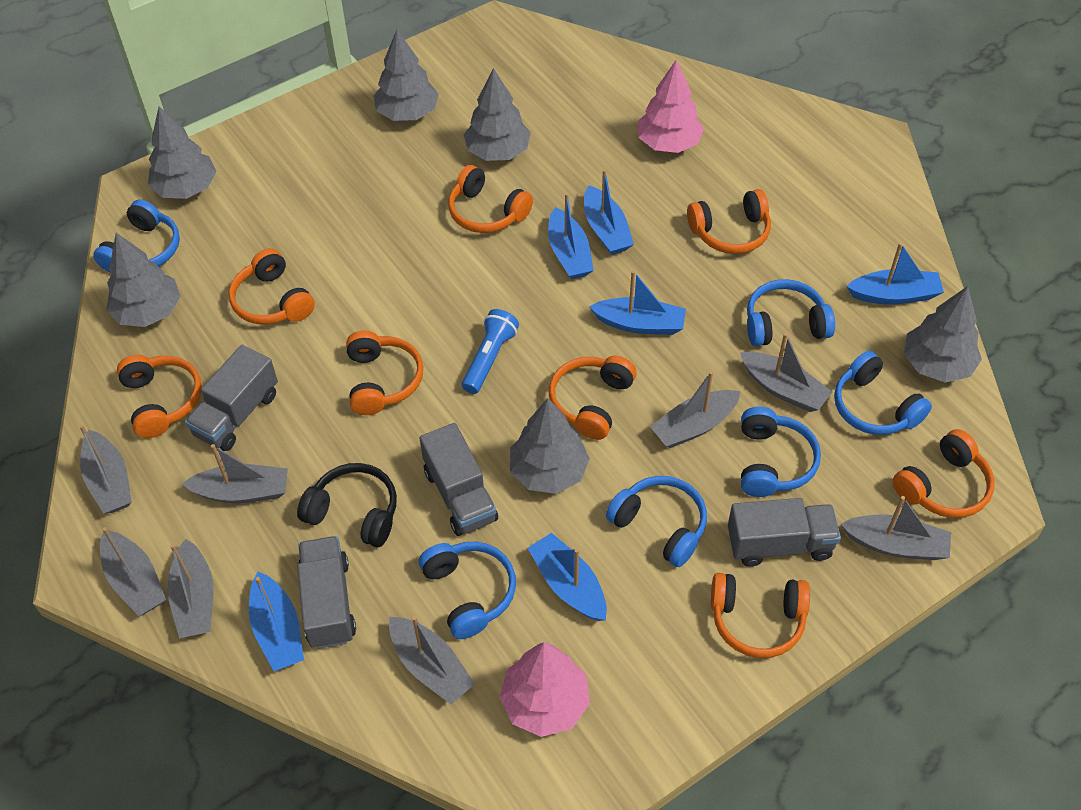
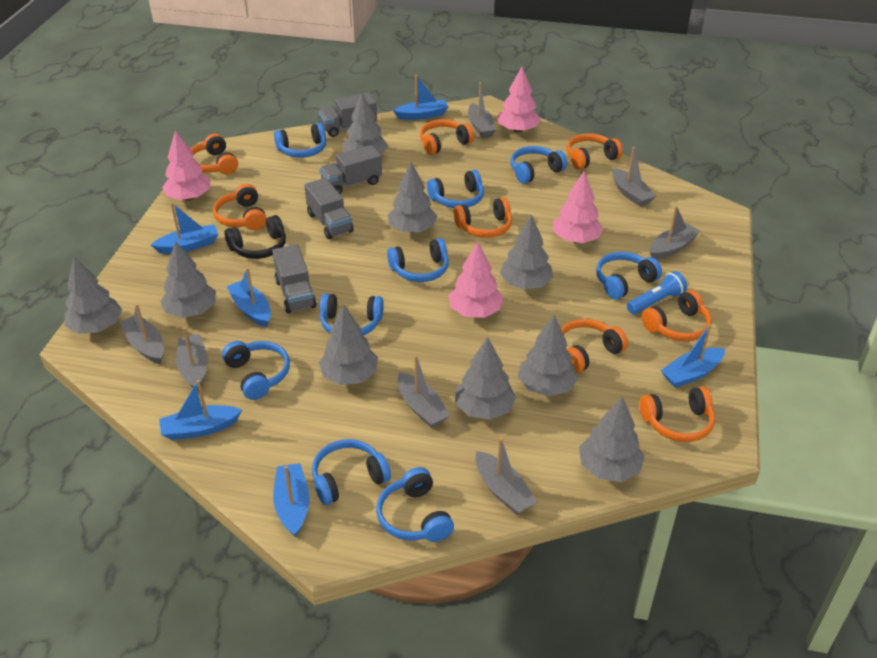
blue headphones: 6 -> 9
grey boat: 8 -> 7
grey tree: 6 -> 9
pink tree: 2 -> 4

